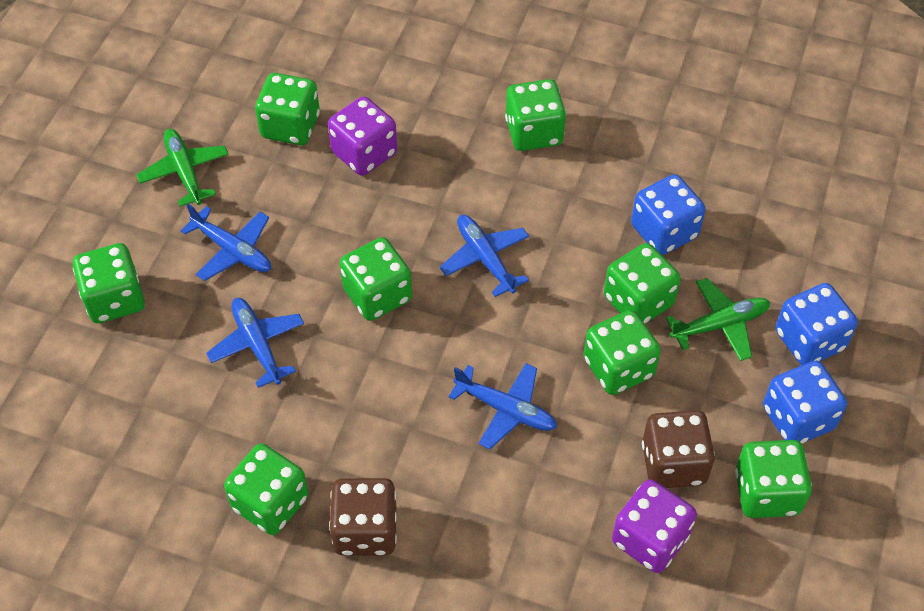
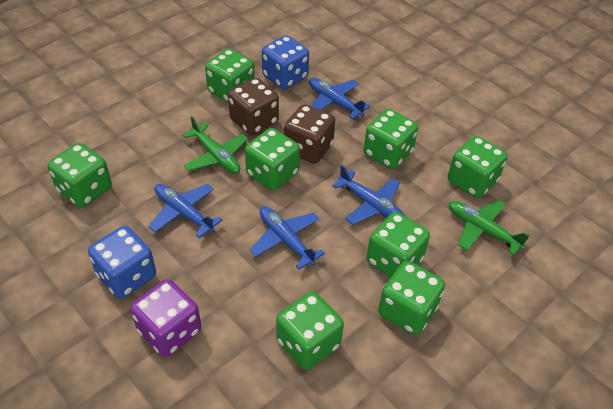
blue dice: 3 -> 2
purple dice: 2 -> 1

